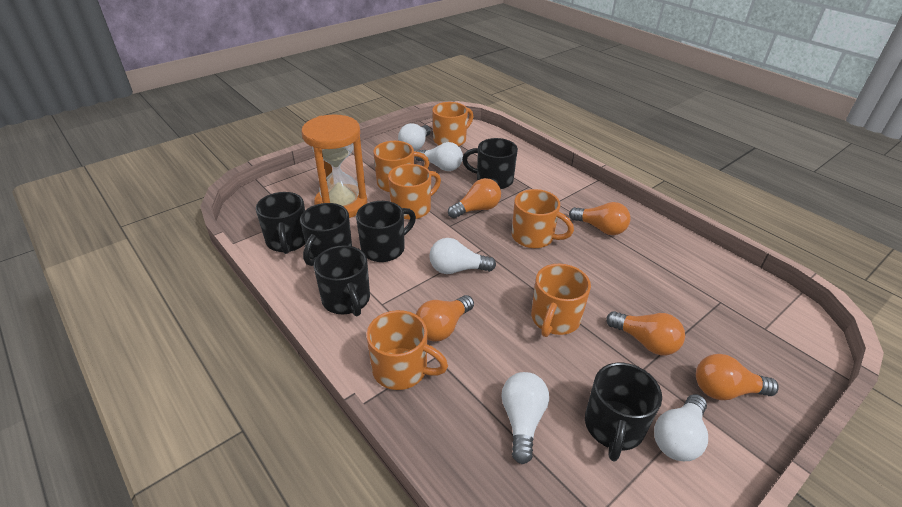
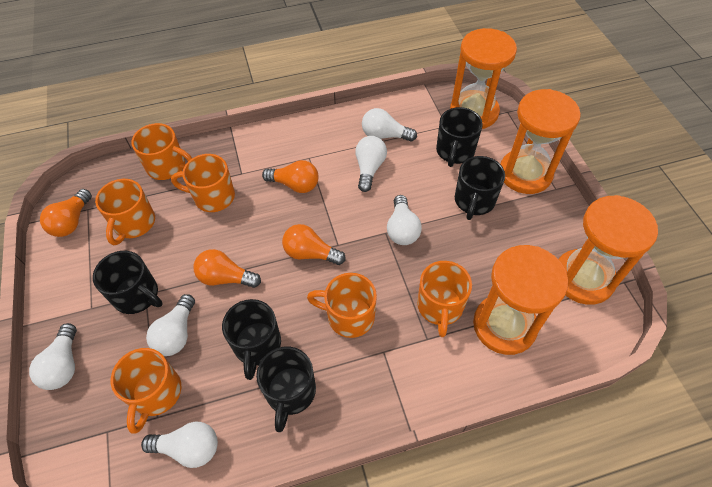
black mug: 6 -> 5
orange hourglass: 1 -> 4
orange light bulb: 5 -> 4
white light bulb: 5 -> 6

